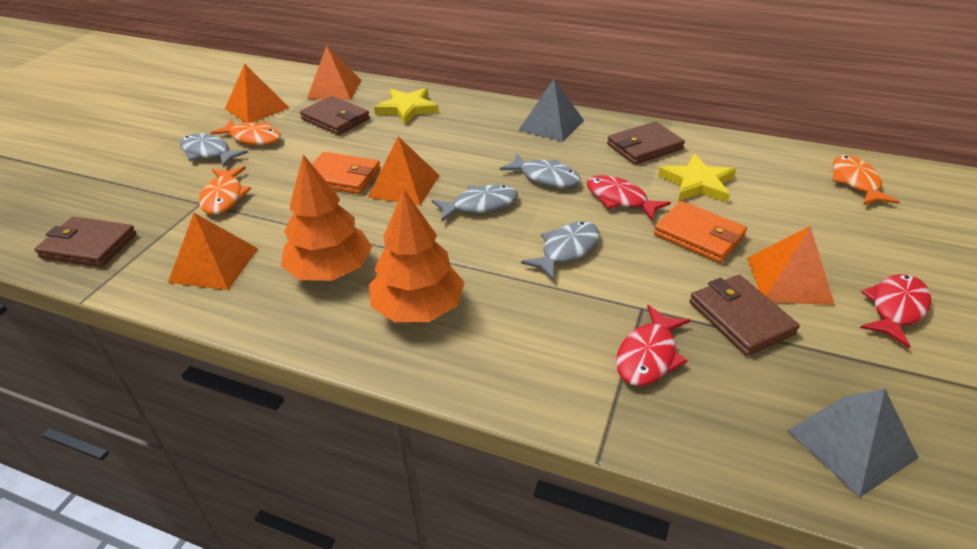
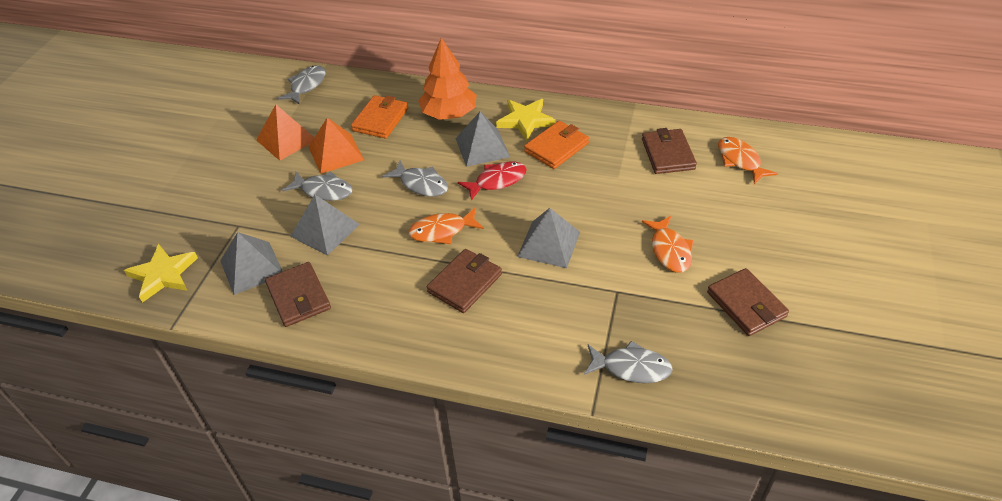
grey pyramid: 2 -> 4
orange pyramid: 5 -> 2
orange tree: 2 -> 1
red fish: 3 -> 1

